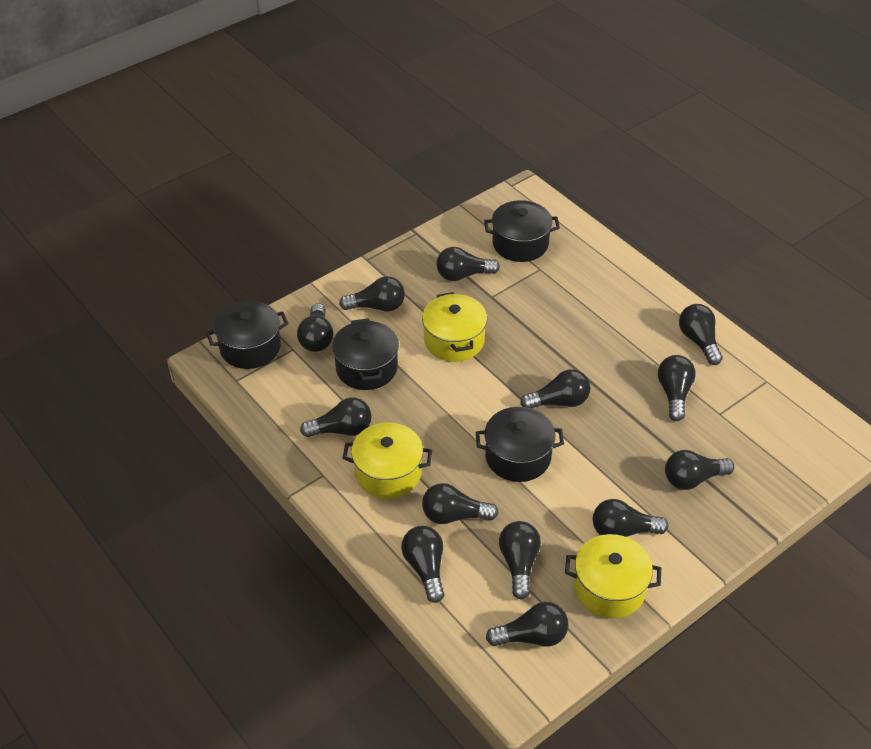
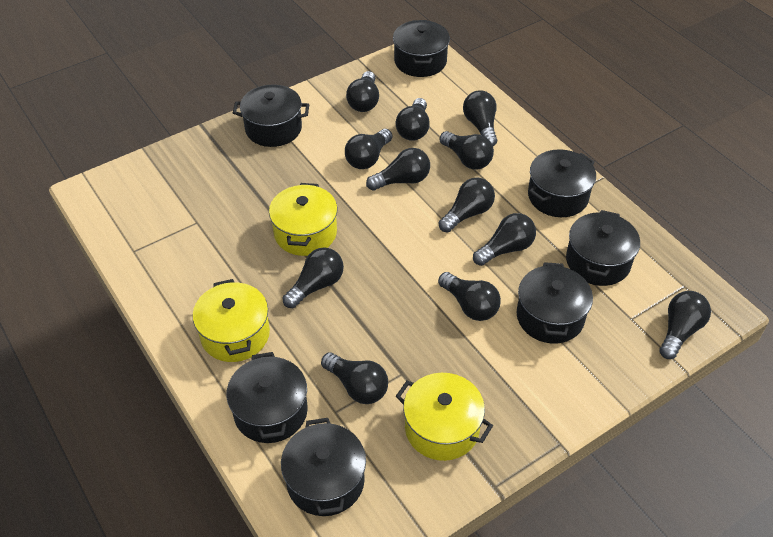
black light bulb: 13 -> 12
black pot: 4 -> 7

